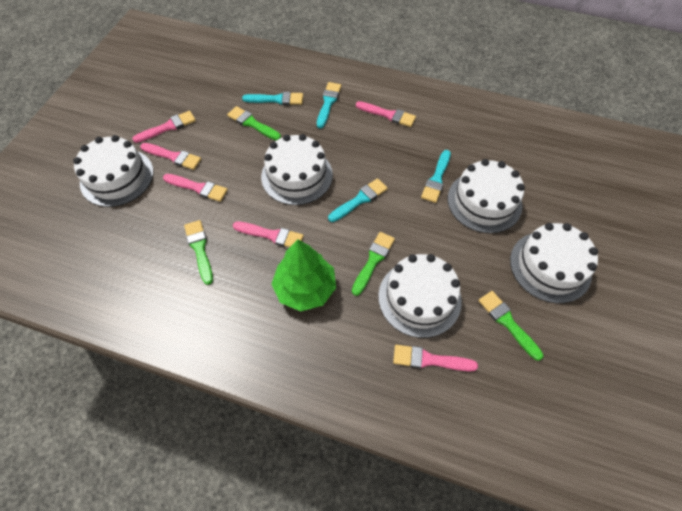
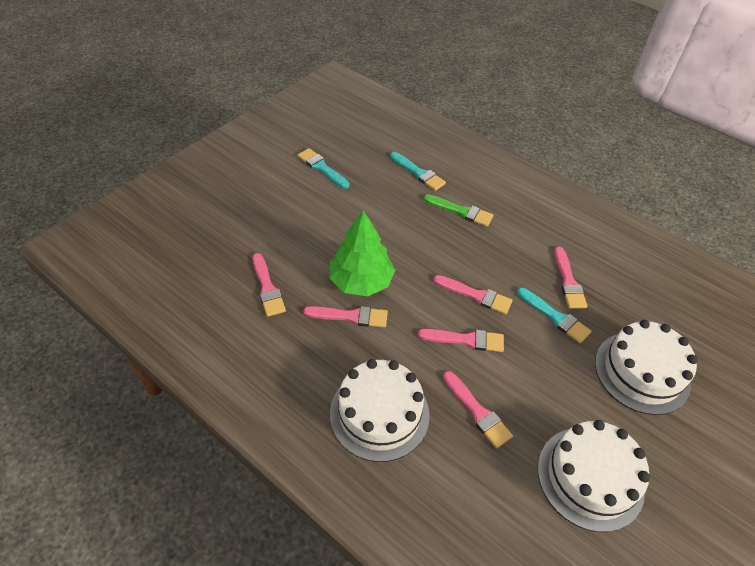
green brush: 4 -> 1
turquoise brush: 4 -> 3
white cake: 5 -> 3

